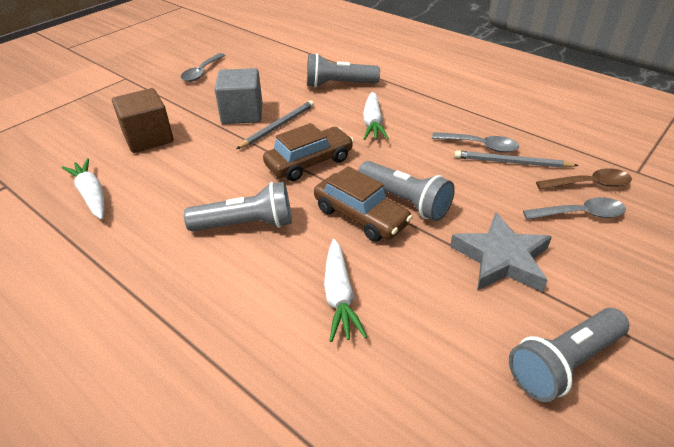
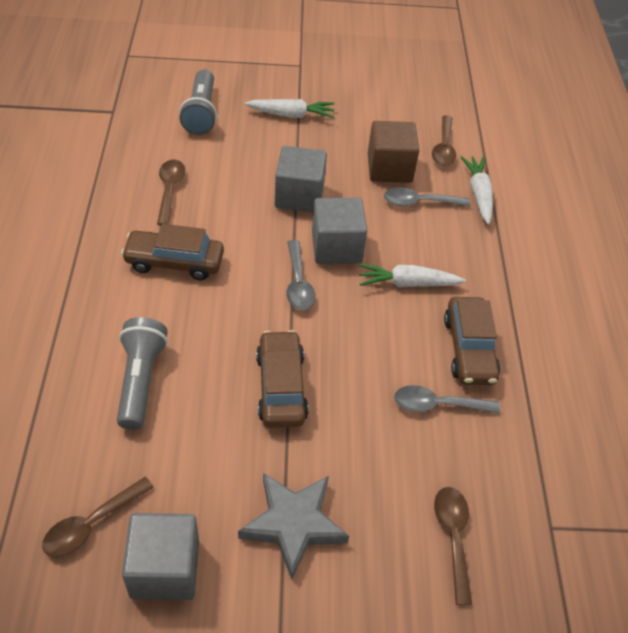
brown car: 2 -> 3
brown spoon: 1 -> 4
grey cube: 1 -> 3
grey flashlight: 4 -> 2
grey pencil: 2 -> 0

